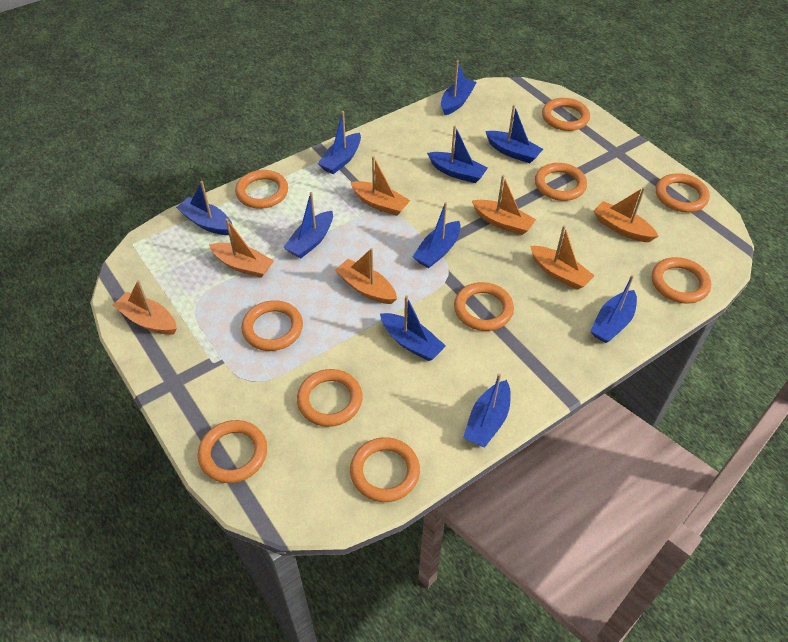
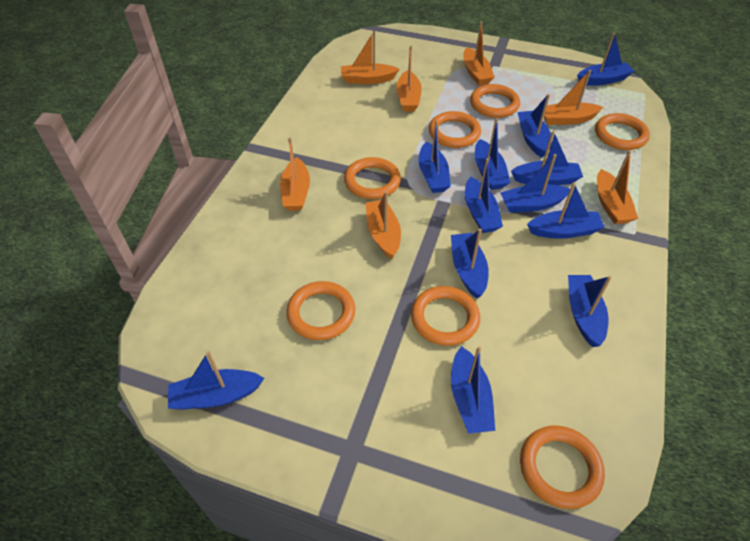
blue boat: 10 -> 12
orange ring: 10 -> 7

